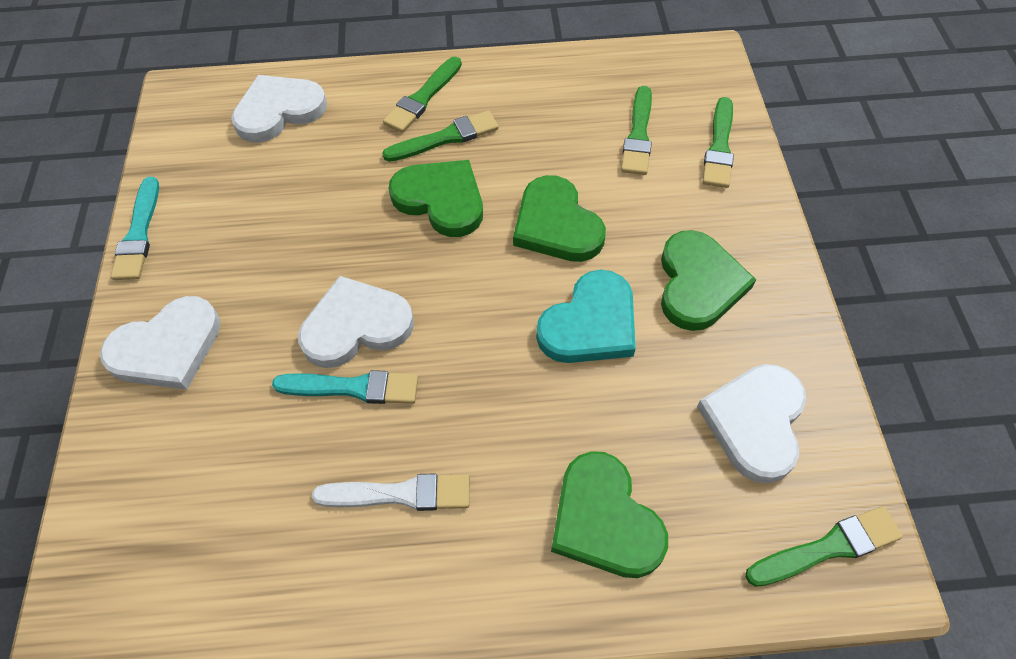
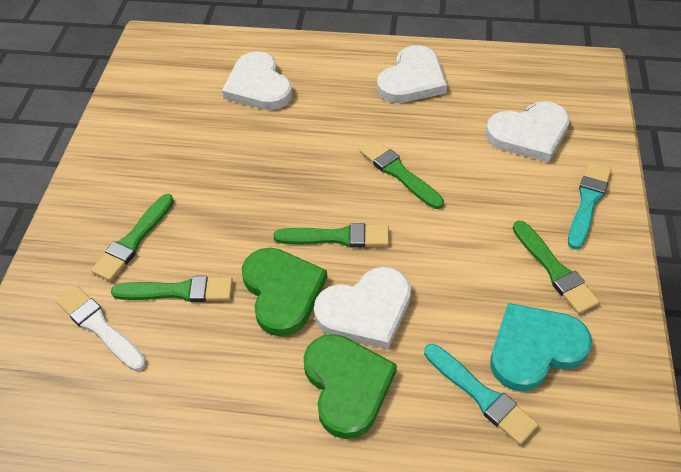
green heart: 4 -> 2

